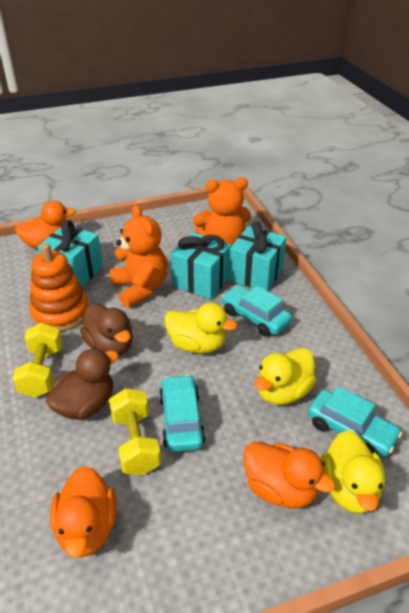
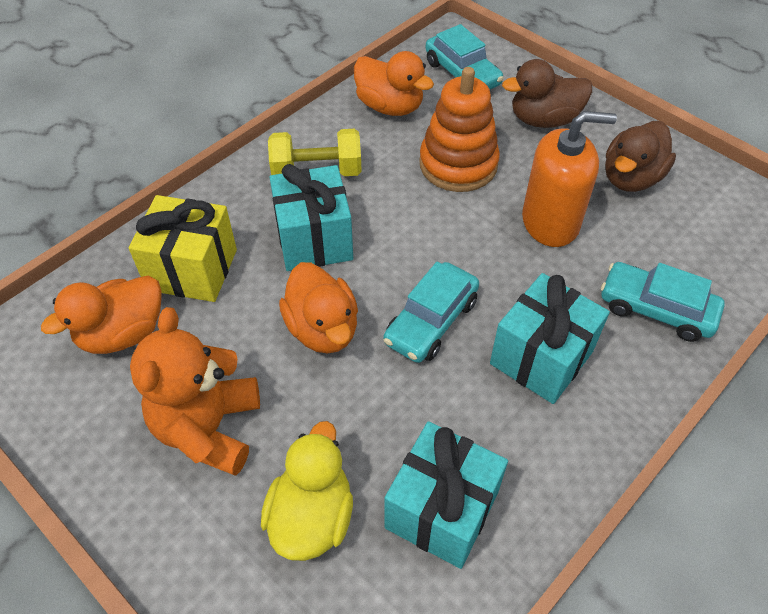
orange soap dispenser: 0 -> 1
orange teddy bear: 2 -> 1
yellow duck: 3 -> 1
yellow dumbbell: 2 -> 1
yellow gift: 0 -> 1

